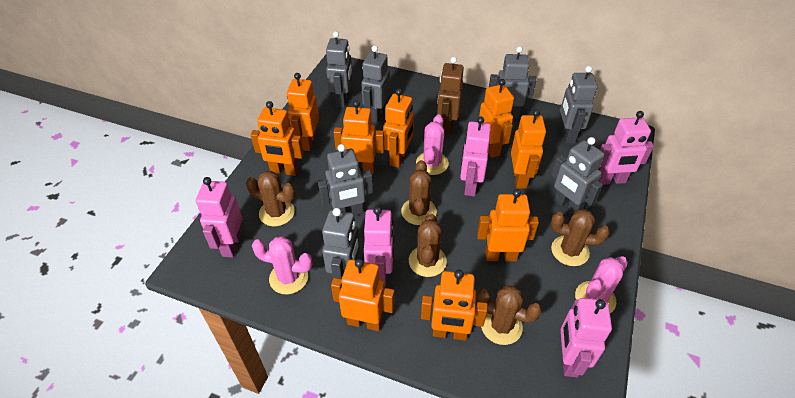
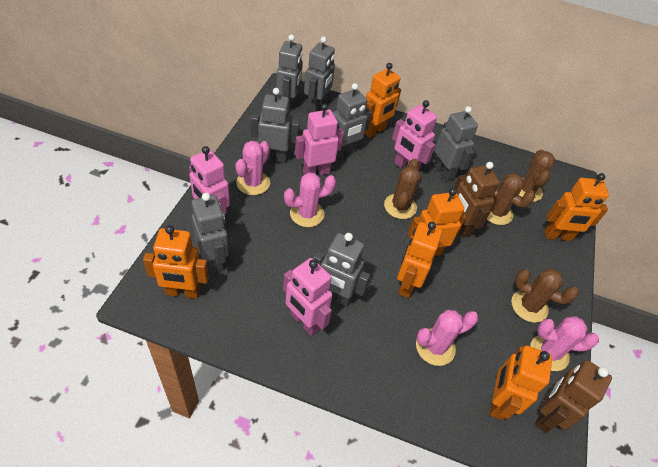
brown cactus: 5 -> 4
brown robot: 1 -> 2
orange robot: 9 -> 6
pink cactus: 3 -> 4
pink robot: 5 -> 4

